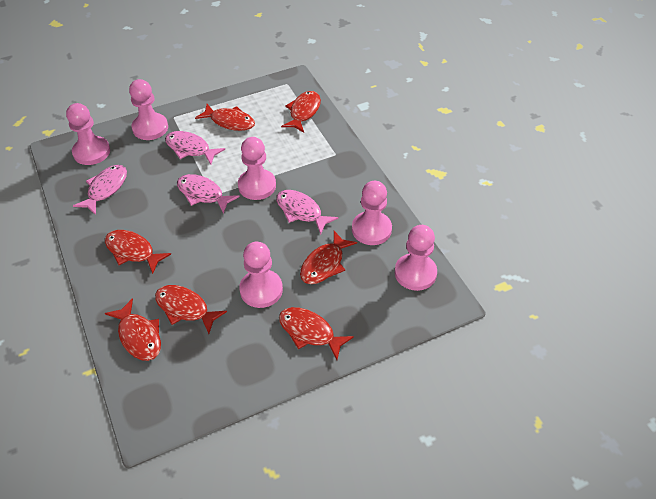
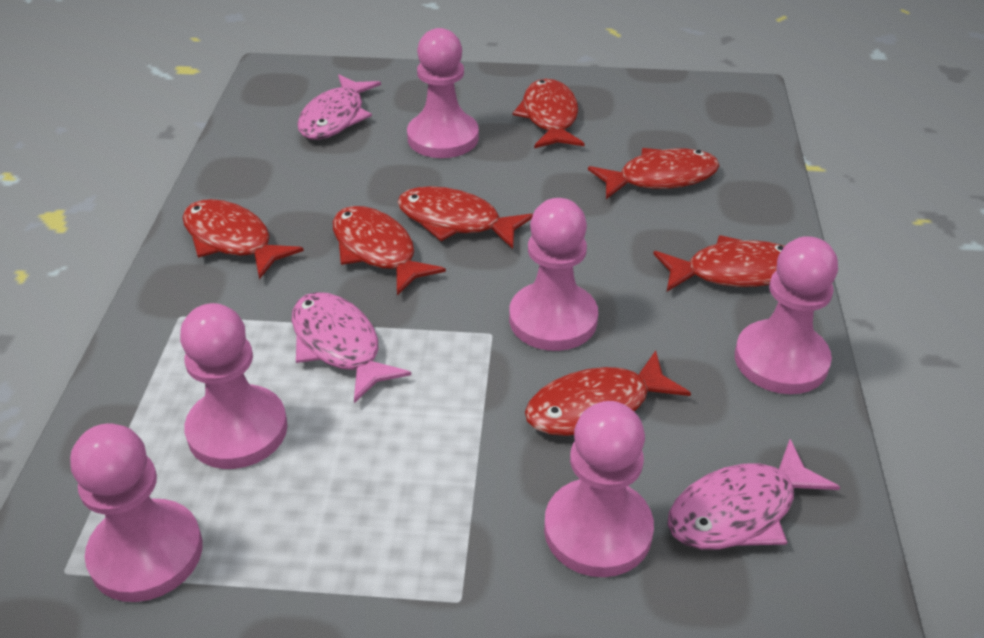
pink fish: 4 -> 3

